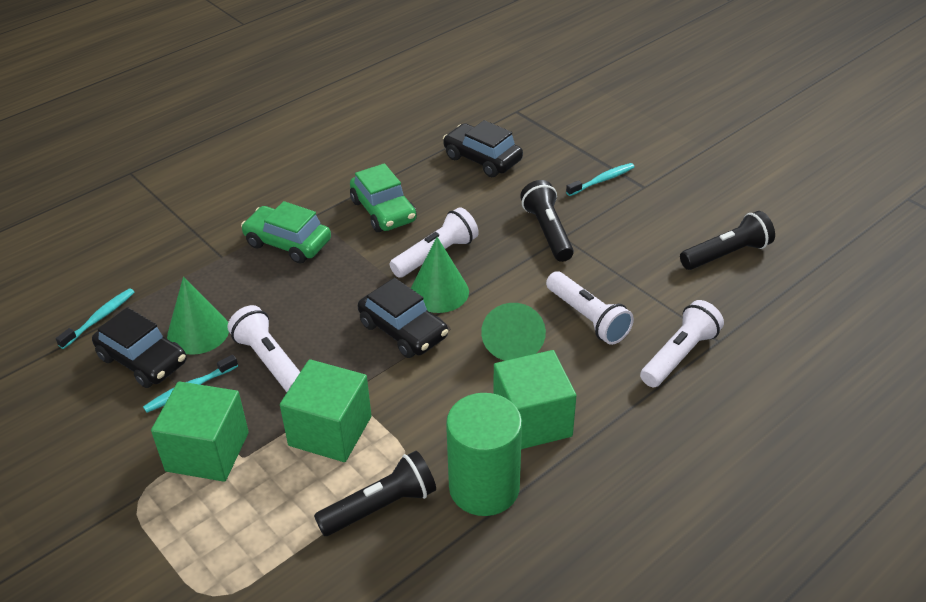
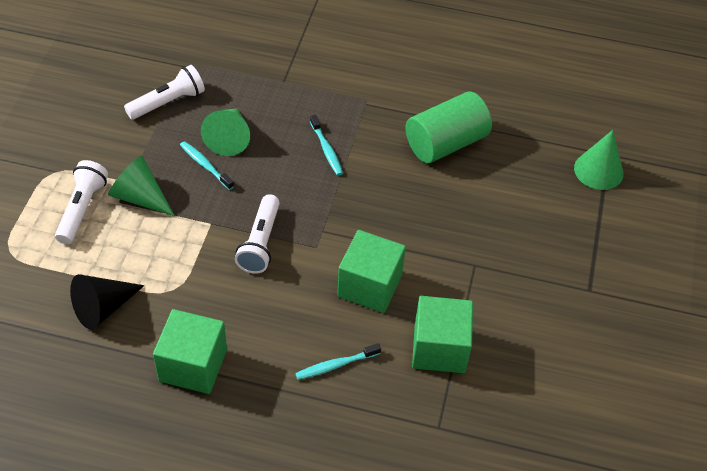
black car: 3 -> 0
black cone: 0 -> 1
black flashlight: 3 -> 0
green car: 2 -> 0
white flashlight: 4 -> 3

